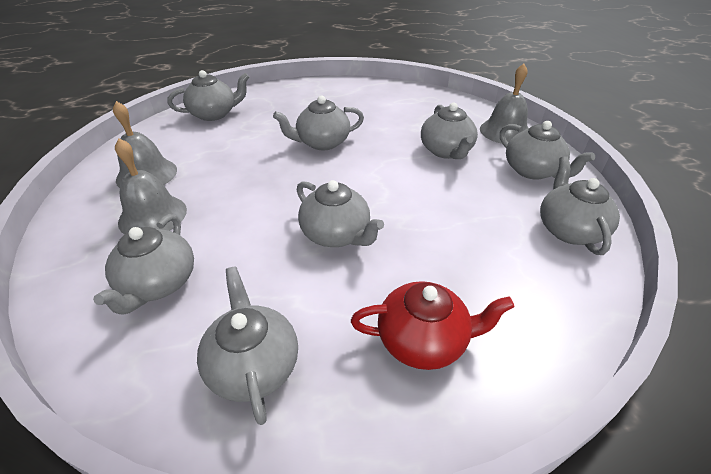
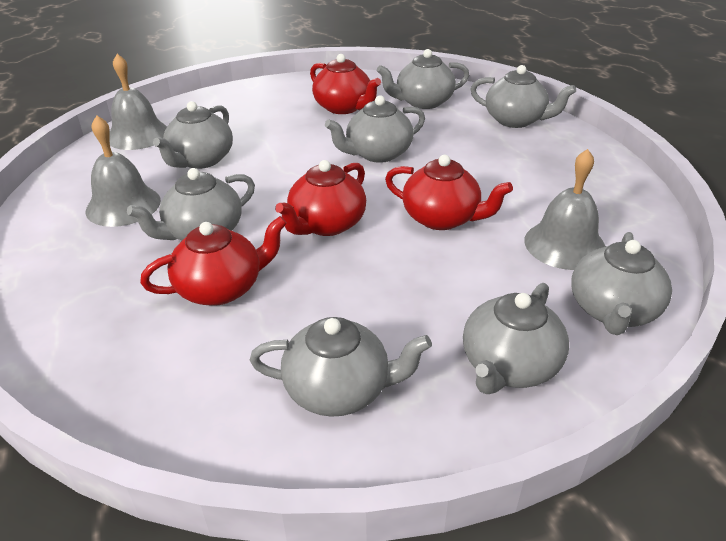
red teapot: 1 -> 4

